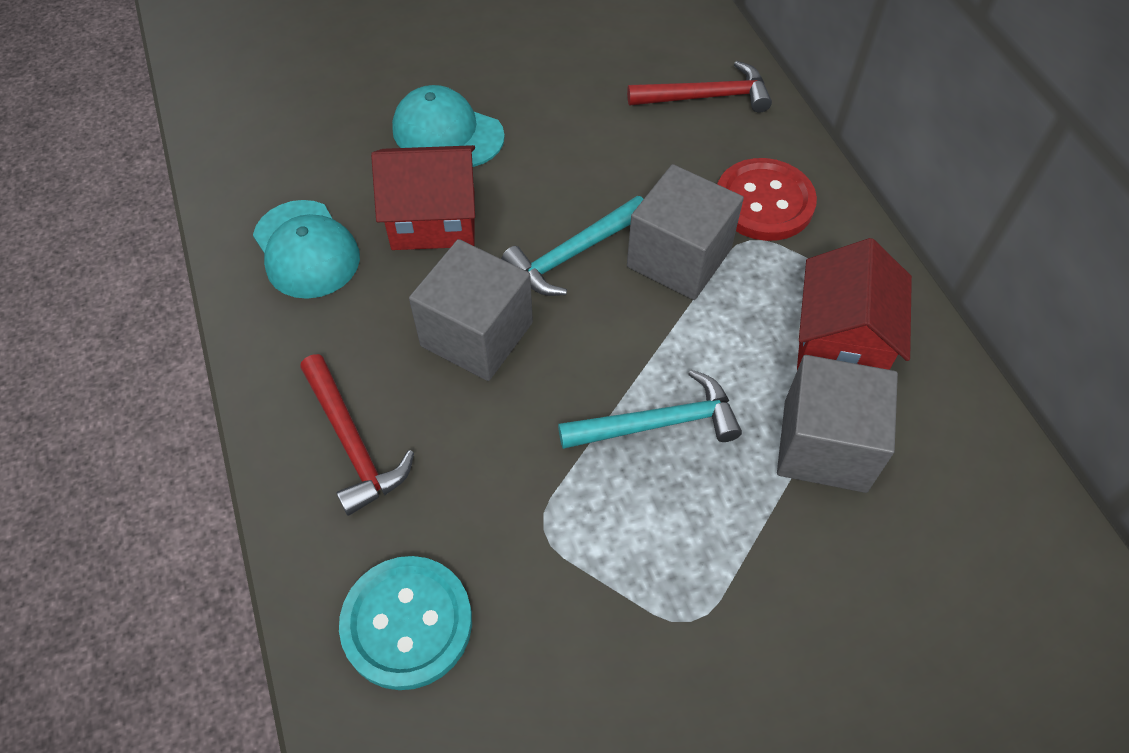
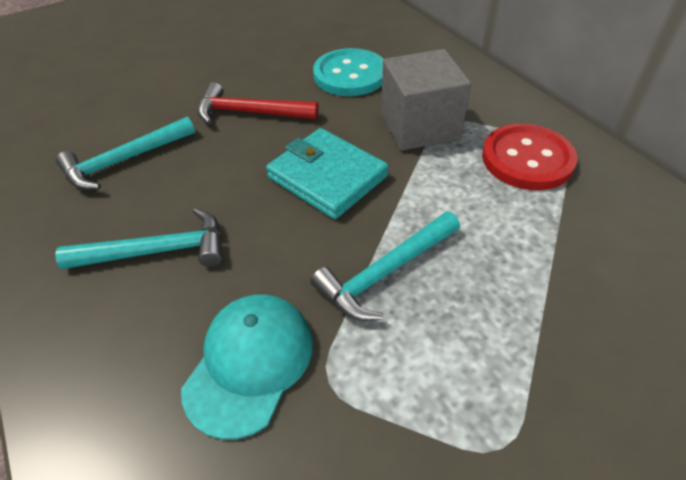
grey cube: 3 -> 1
red hammer: 2 -> 1
red house: 2 -> 0
turquoise cap: 2 -> 1
turquoise hammer: 2 -> 3
turquoise wallet: 0 -> 1

